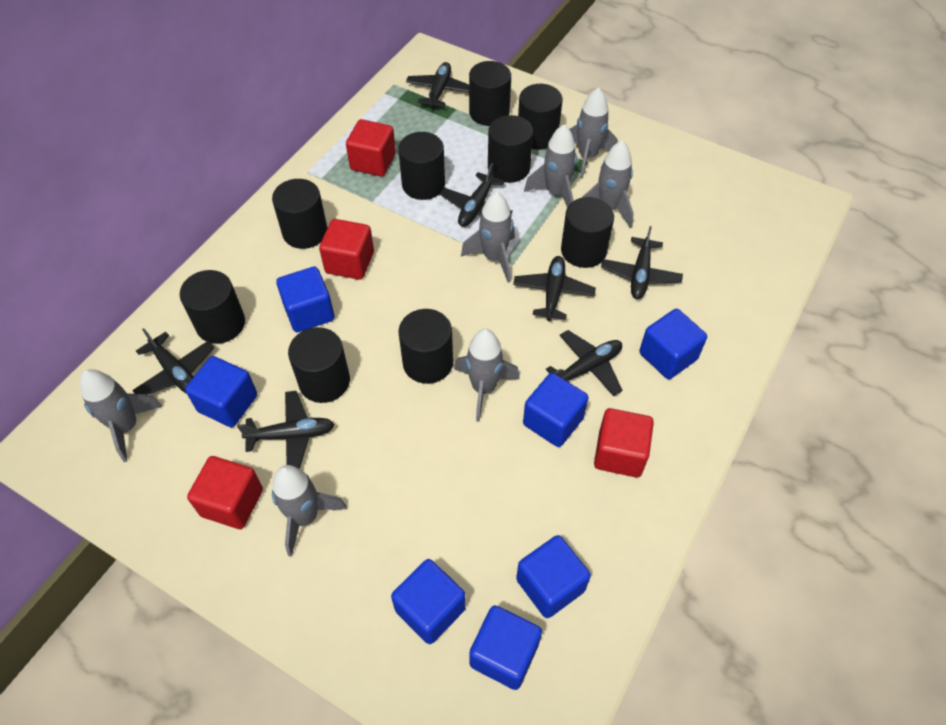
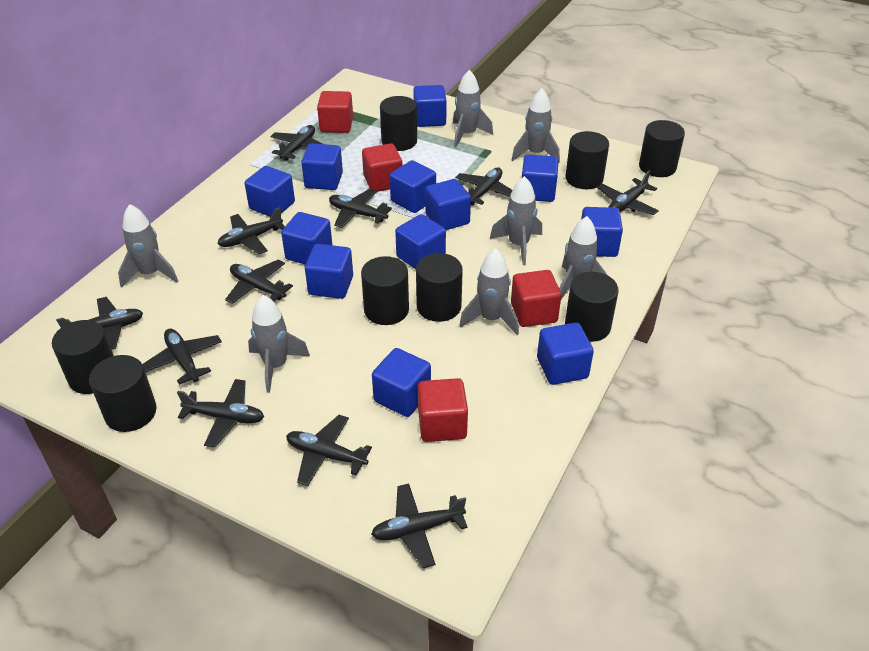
black cylinder: 9 -> 8
black plane: 7 -> 11
blue cube: 7 -> 12

